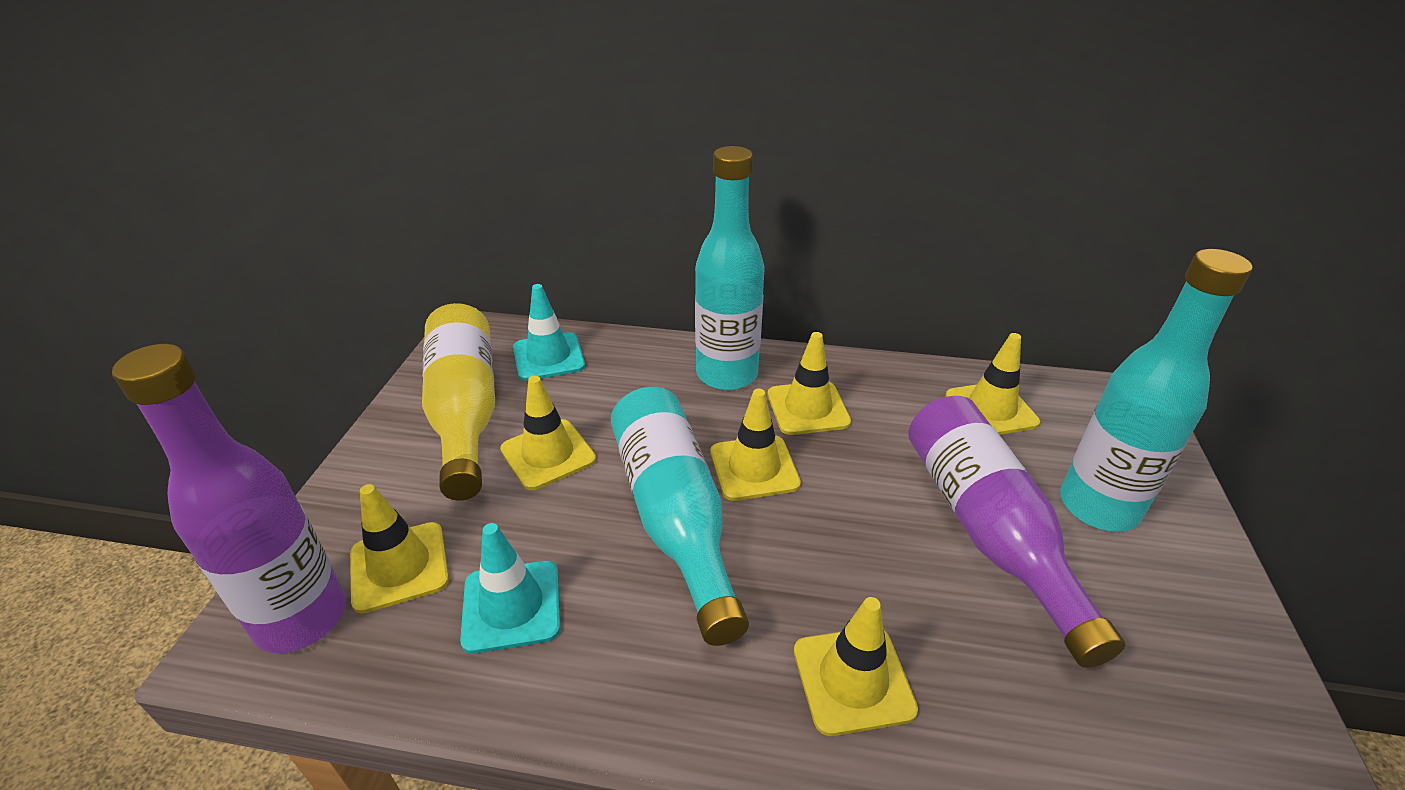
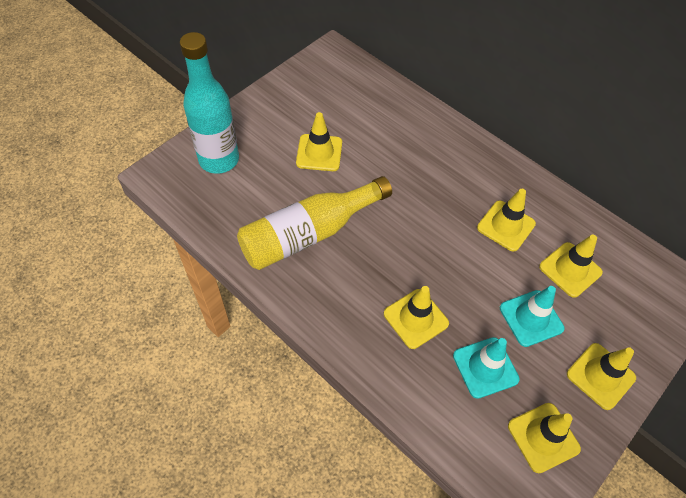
purple bottle: 2 -> 0
turquoise bottle: 3 -> 1

